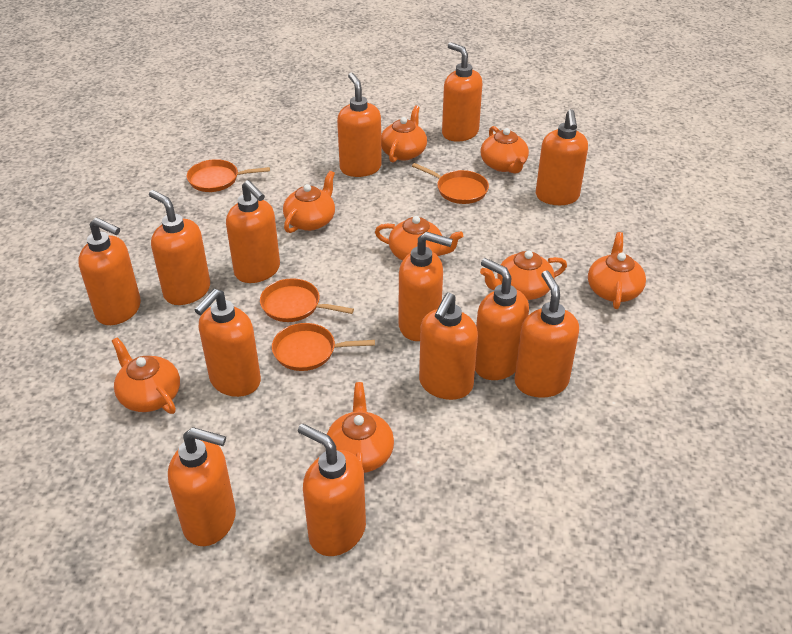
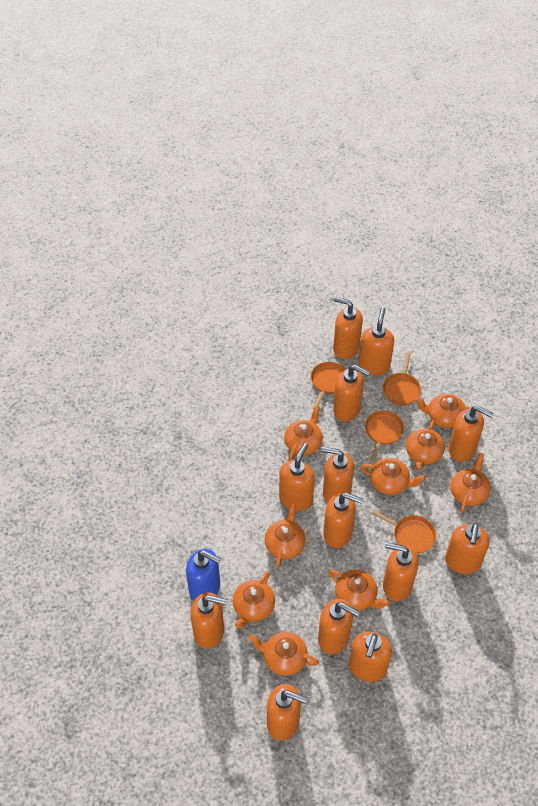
blue soap dispenser: 0 -> 1
orange teapot: 8 -> 9

